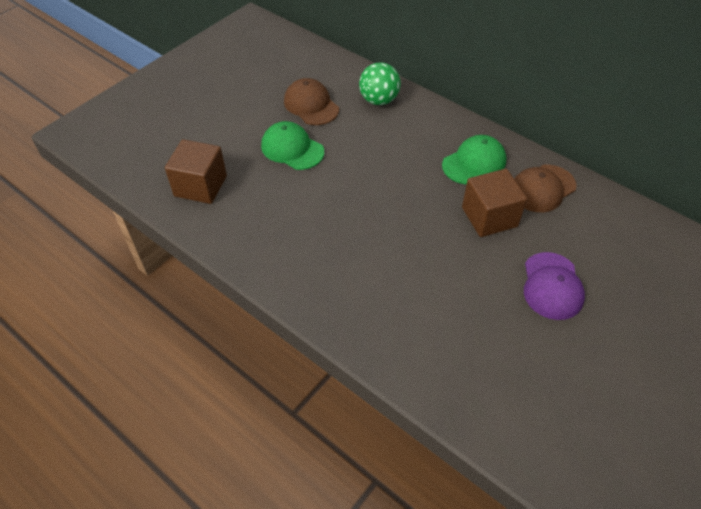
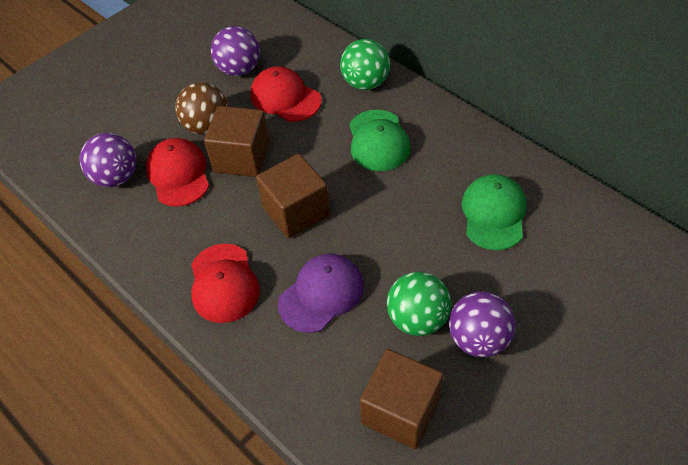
brown ball: 0 -> 1
brown cap: 2 -> 0
brown cube: 2 -> 3
green ball: 1 -> 2
purple ball: 0 -> 3
red cap: 0 -> 3

